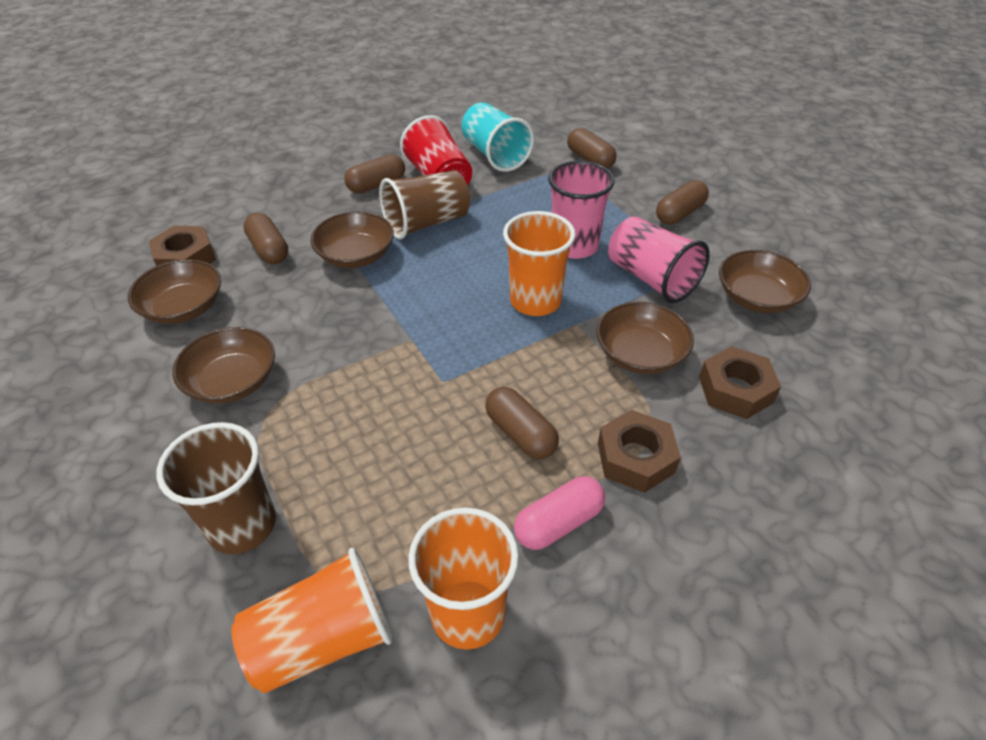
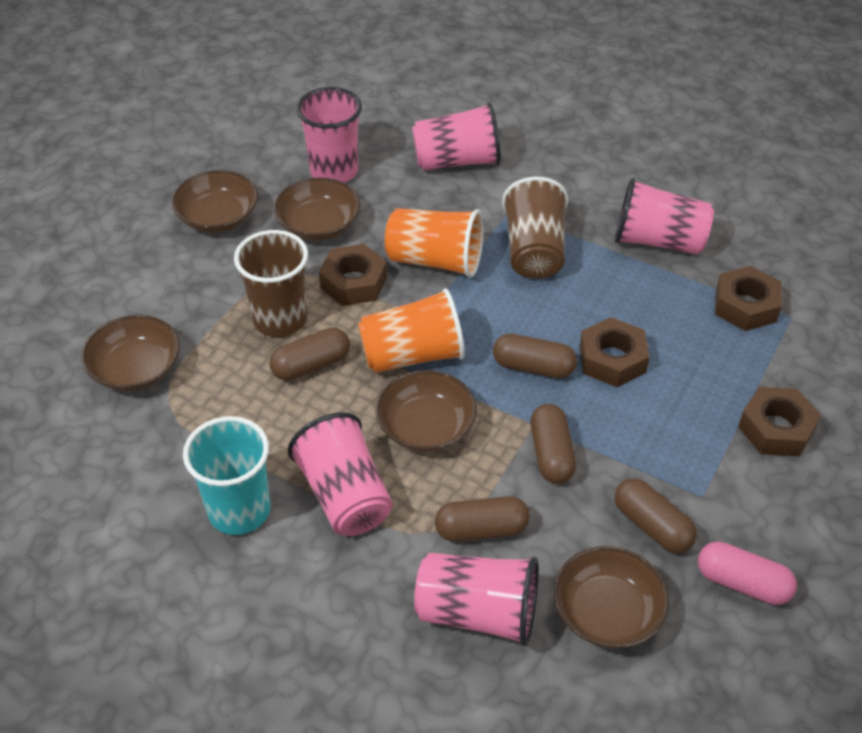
brown nut: 3 -> 4
orange cup: 3 -> 2
pink cup: 2 -> 5
red cup: 1 -> 0

